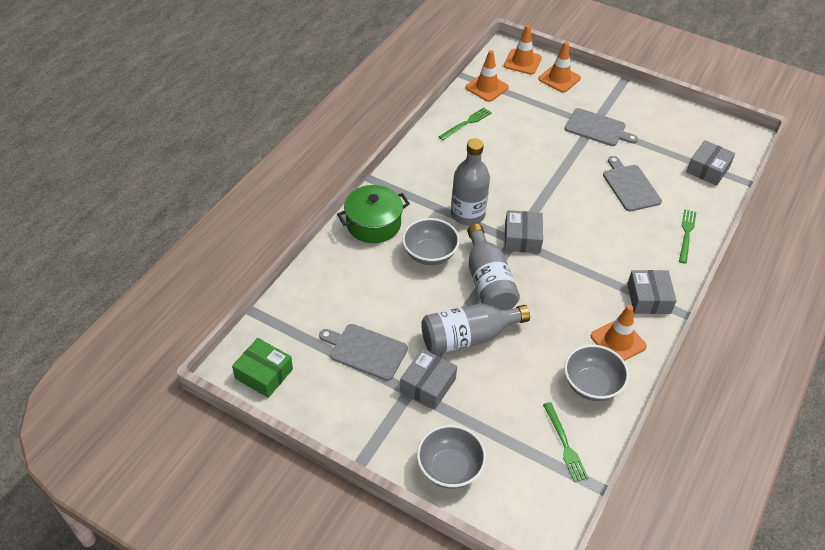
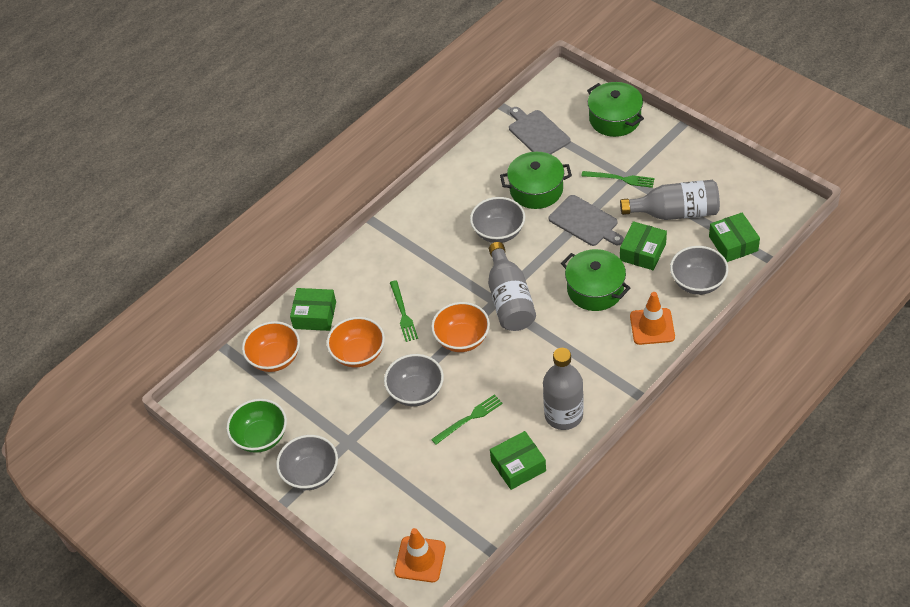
green bowl: 0 -> 1
green box: 1 -> 4
green pot: 1 -> 3
grey bowl: 3 -> 4
grey box: 4 -> 0
grey cutting board: 3 -> 2
orange bowl: 0 -> 3
orange traffic cone: 4 -> 2

